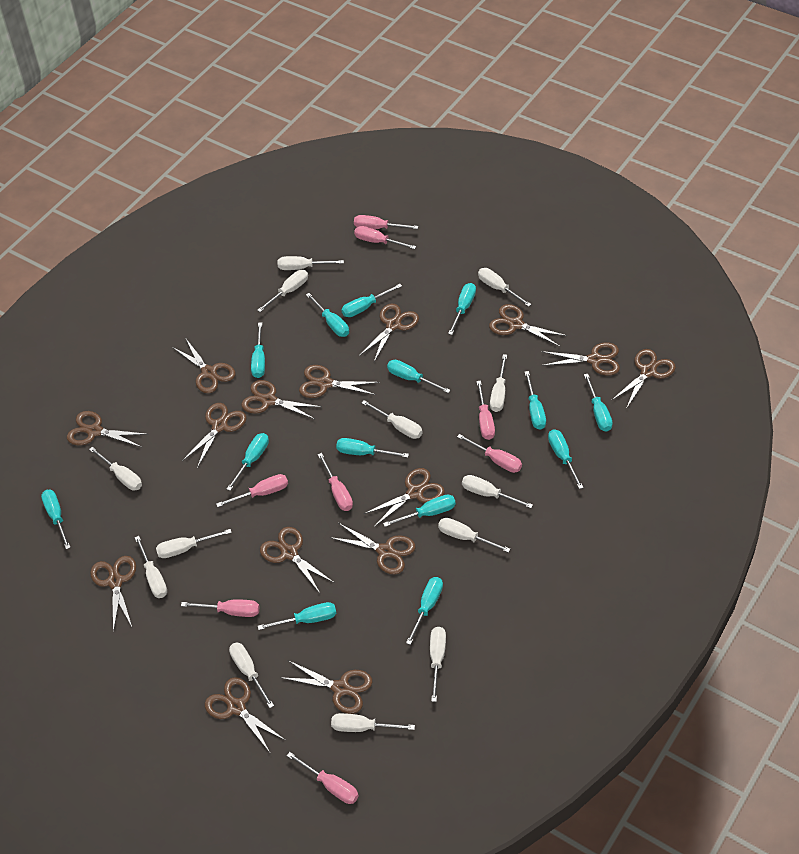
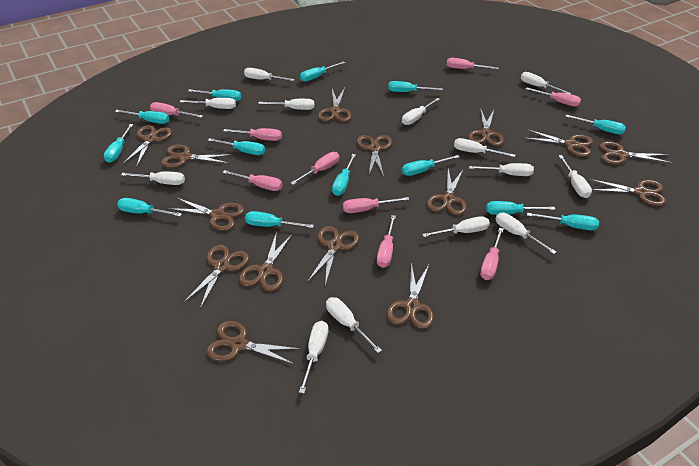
pink screwdriver: 8 -> 9
turquoise screwdriver: 14 -> 13

